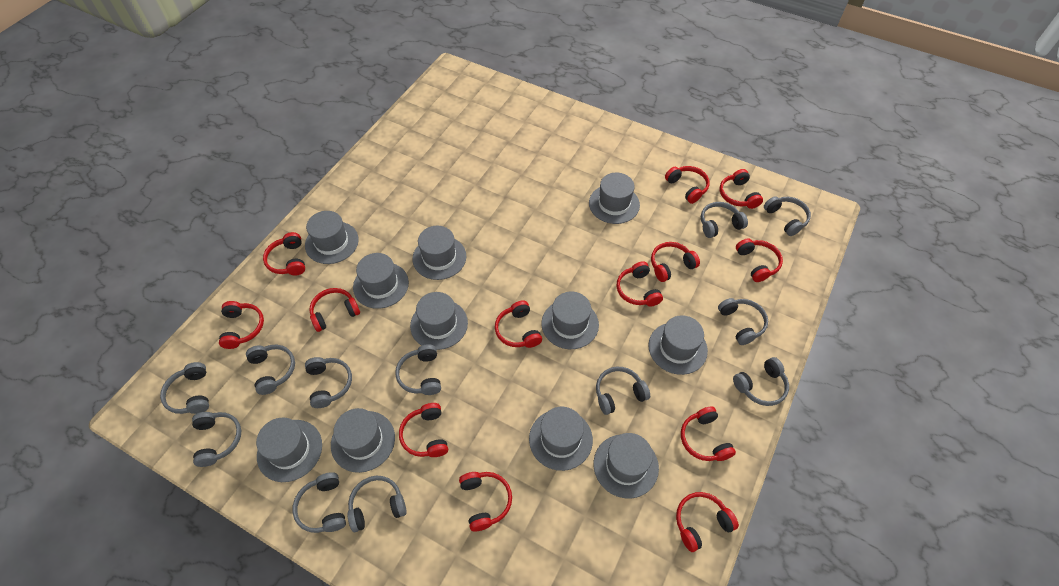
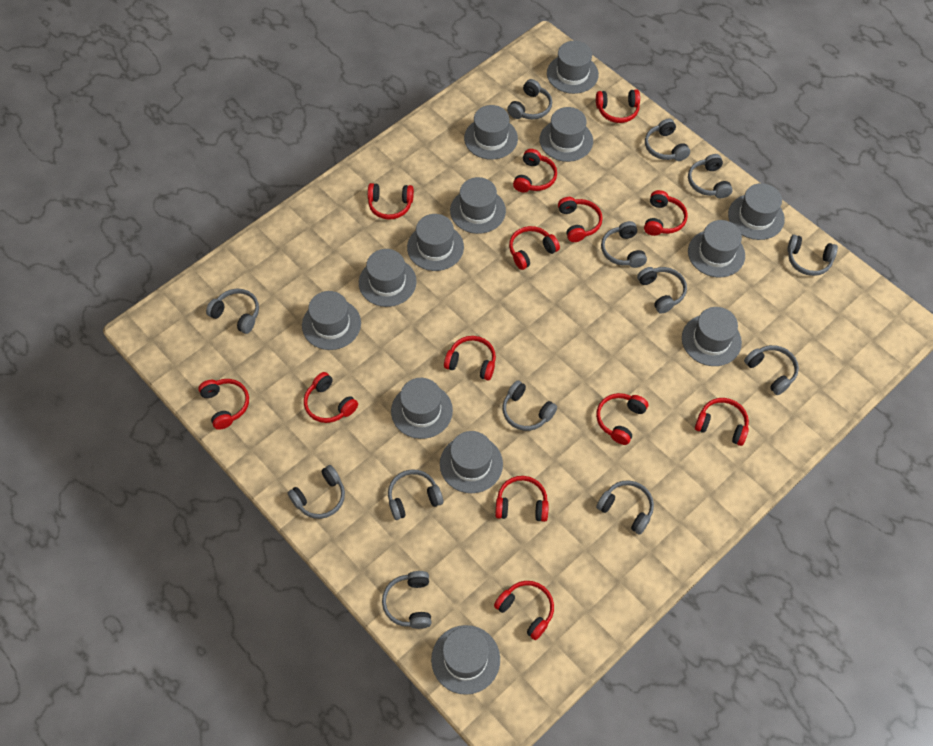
grey hat: 11 -> 13
grey headphones: 12 -> 13

